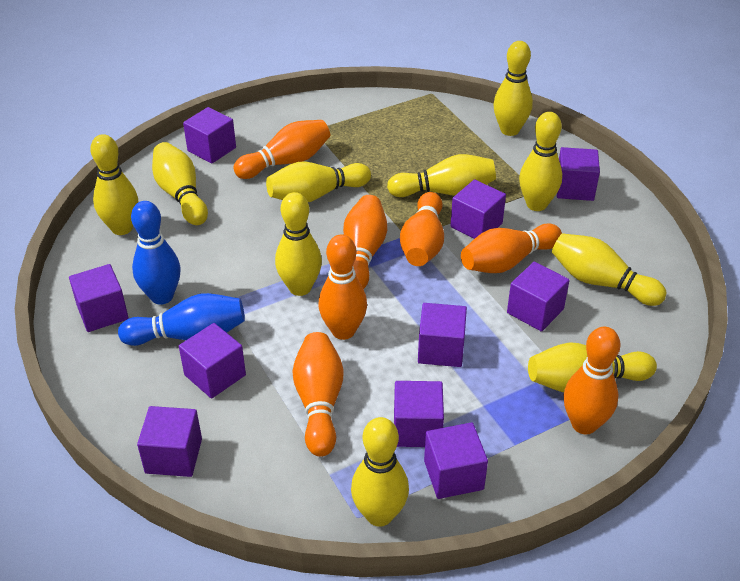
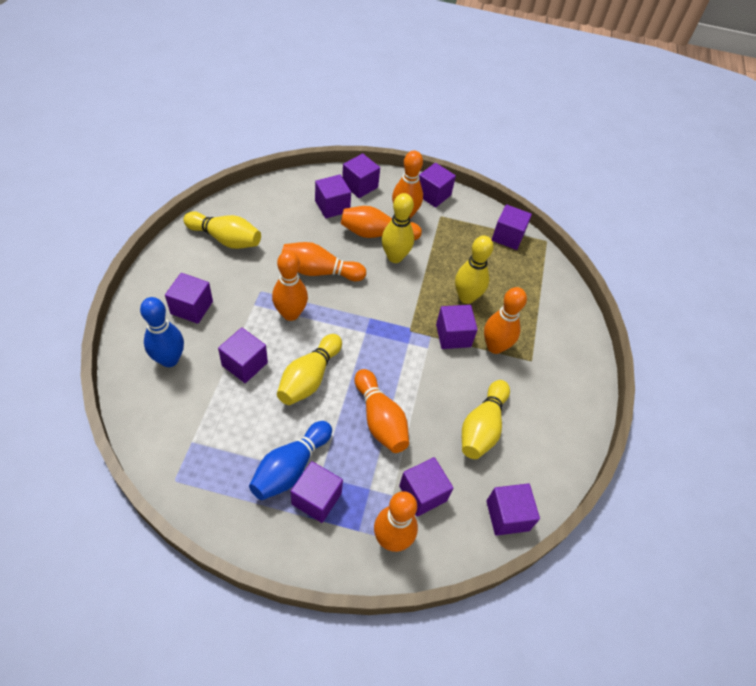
yellow bowling pin: 10 -> 5

